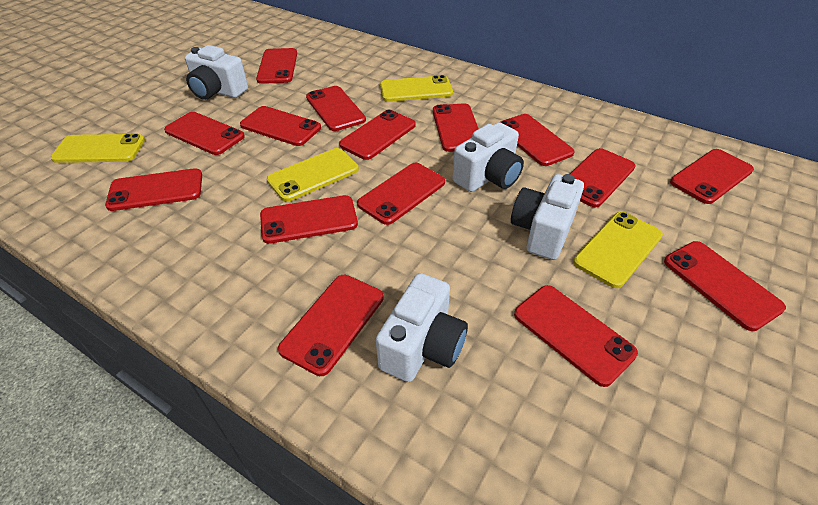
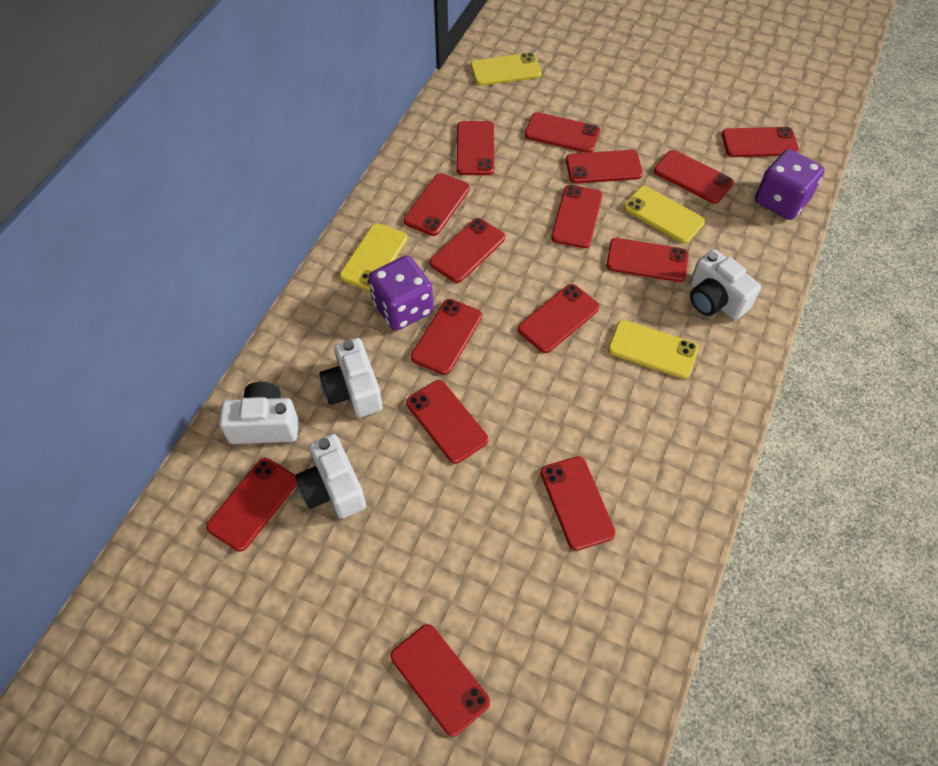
purple dice: 0 -> 2

